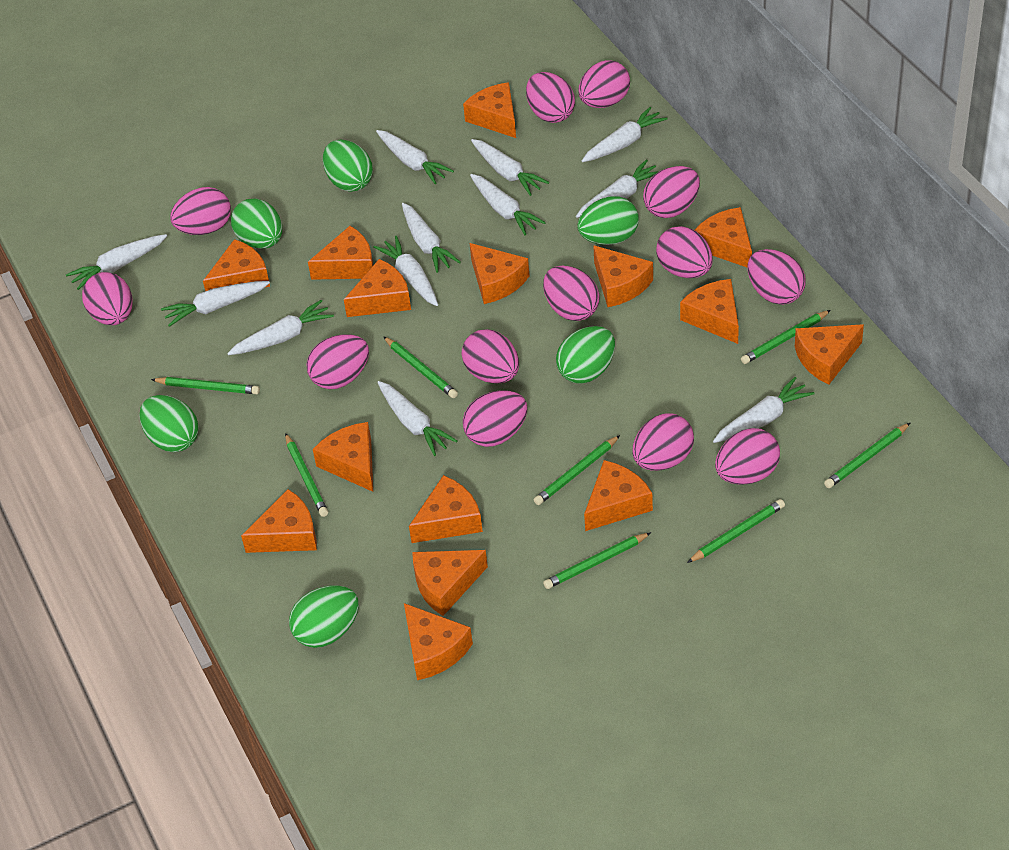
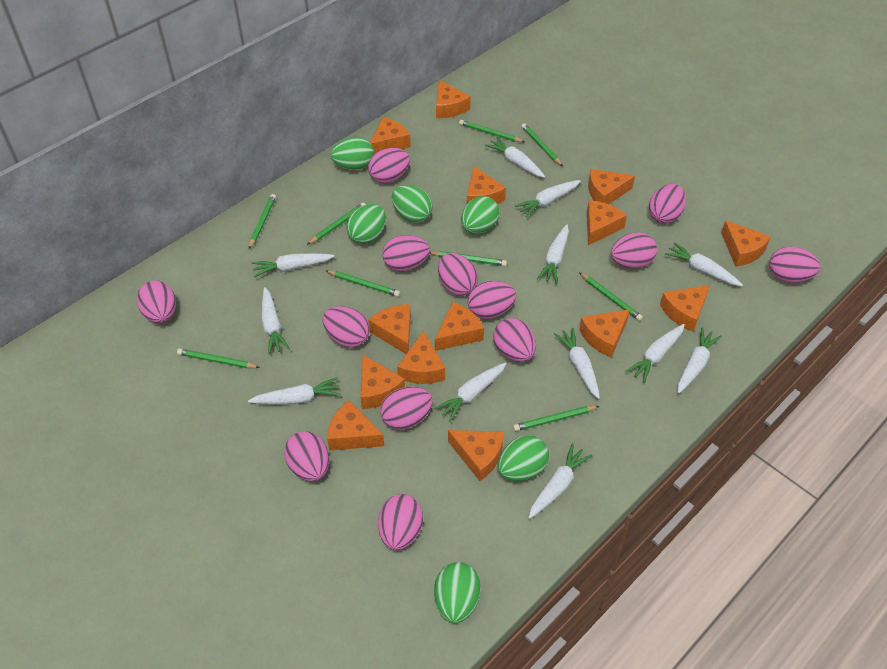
green pencil: 8 -> 9
orange cheese: 15 -> 14

